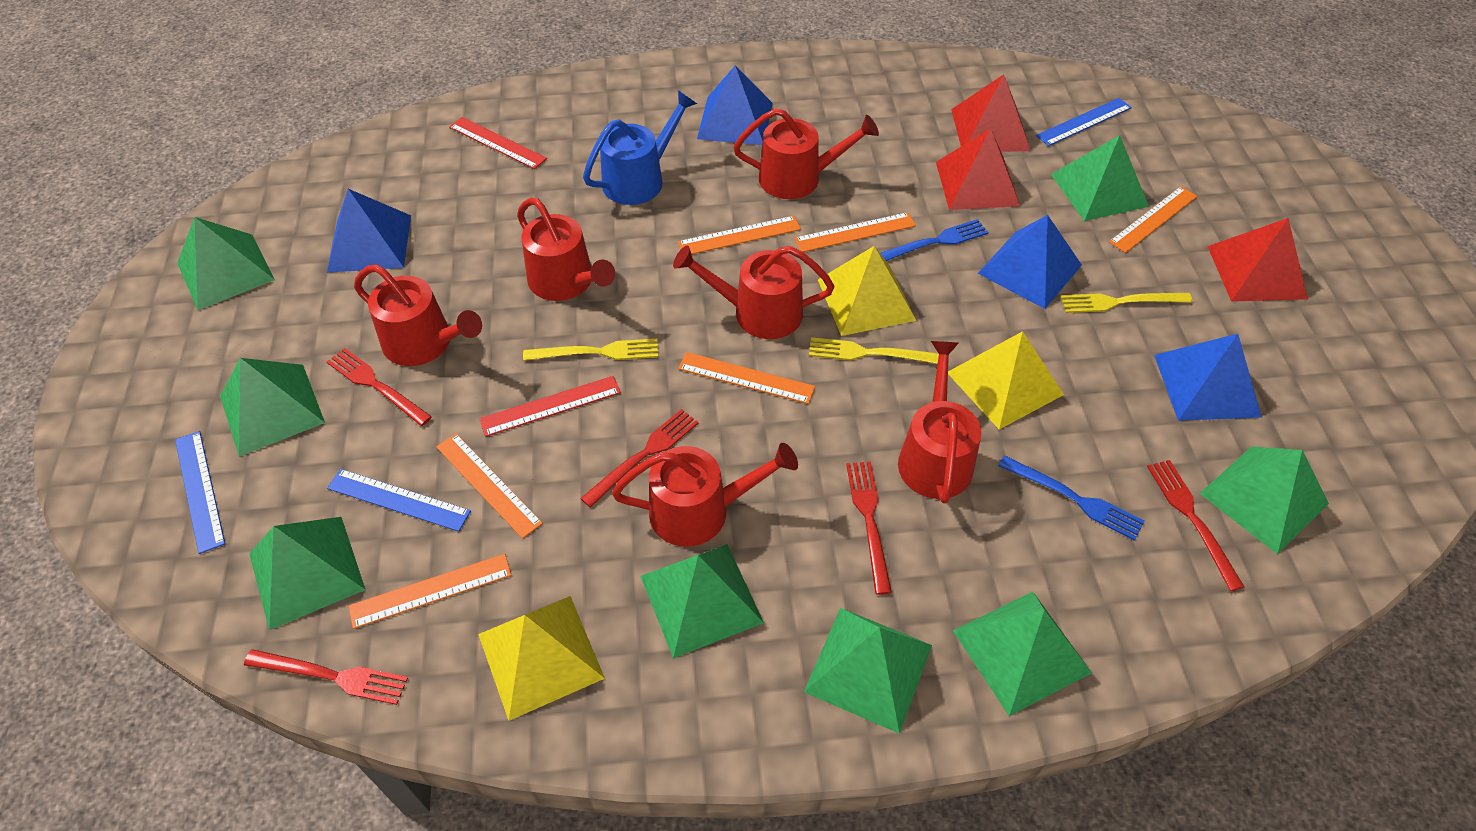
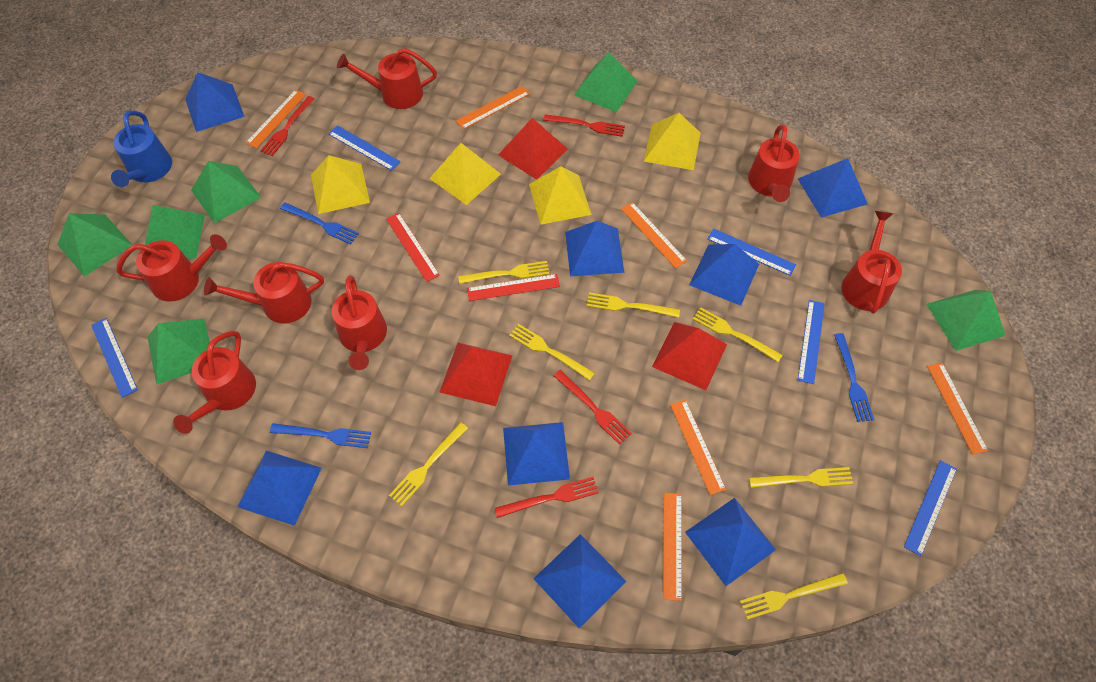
blue fork: 2 -> 3
blue pyramid: 4 -> 8
blue ruler: 3 -> 5
green pyramid: 8 -> 6
red fork: 5 -> 4
red watering can: 6 -> 7
yellow fork: 3 -> 7
yellow pyramid: 3 -> 4

